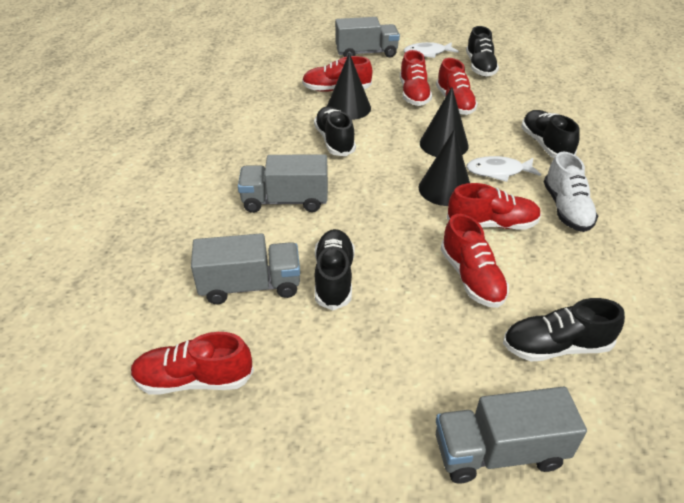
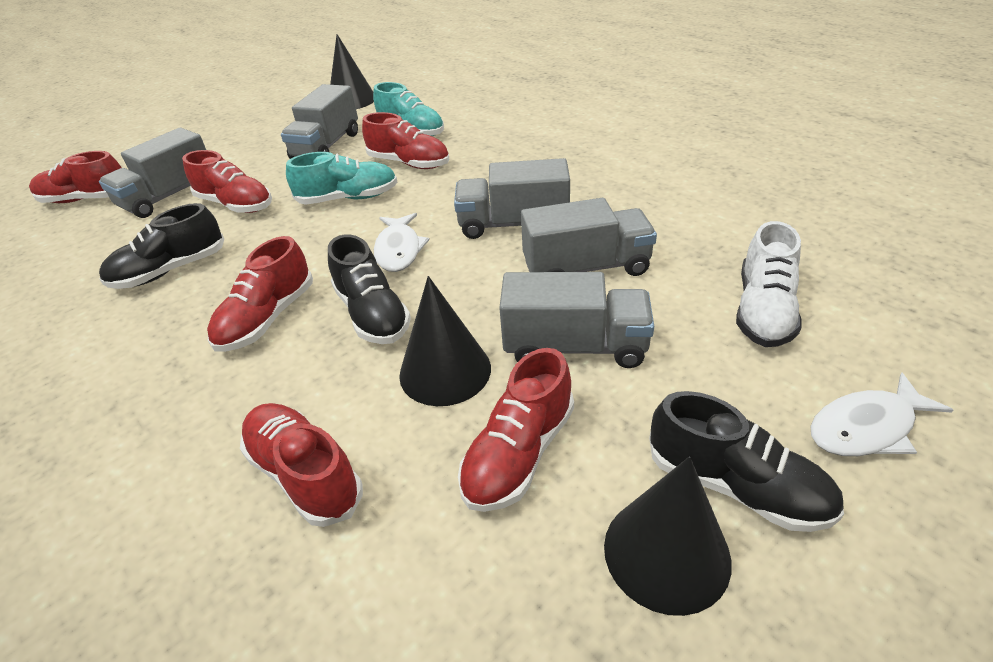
black shoe: 5 -> 3
grey truck: 4 -> 5
turquoise shoe: 0 -> 2

